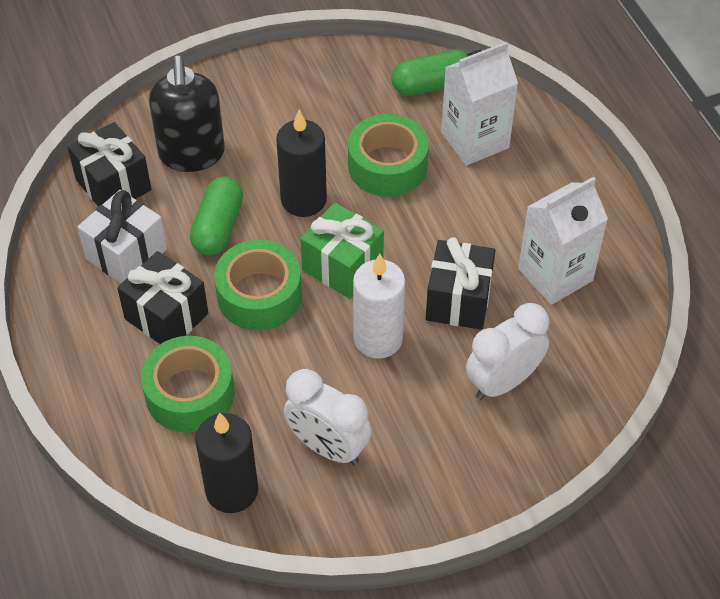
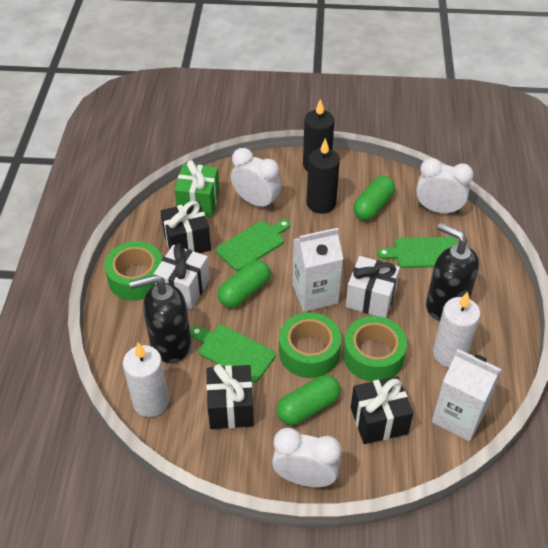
black soap dispenser: 1 -> 2
green capsule: 2 -> 3
green cutting board: 0 -> 3
white candle: 1 -> 2
white clock: 2 -> 3
white gift: 1 -> 2

